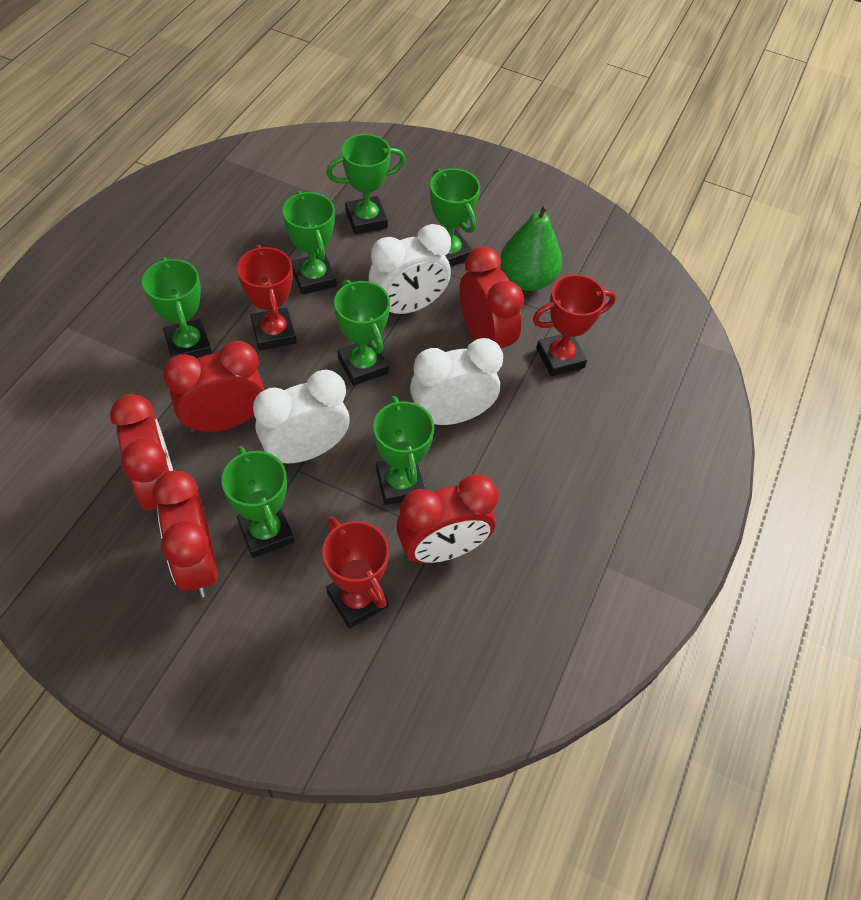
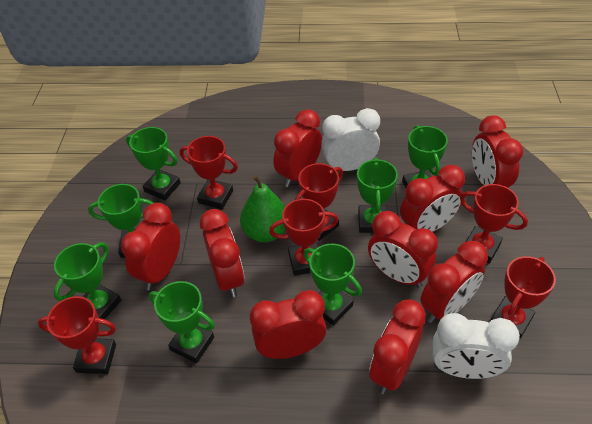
red clock: 5 -> 9
red trophy: 3 -> 6
white clock: 3 -> 2

